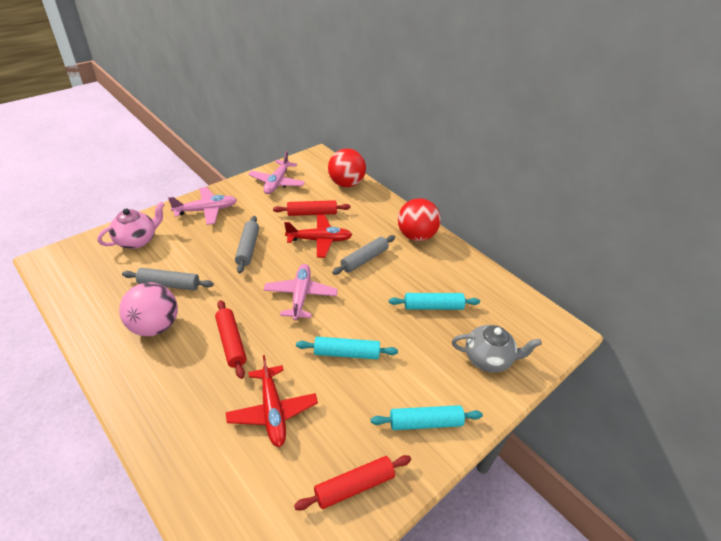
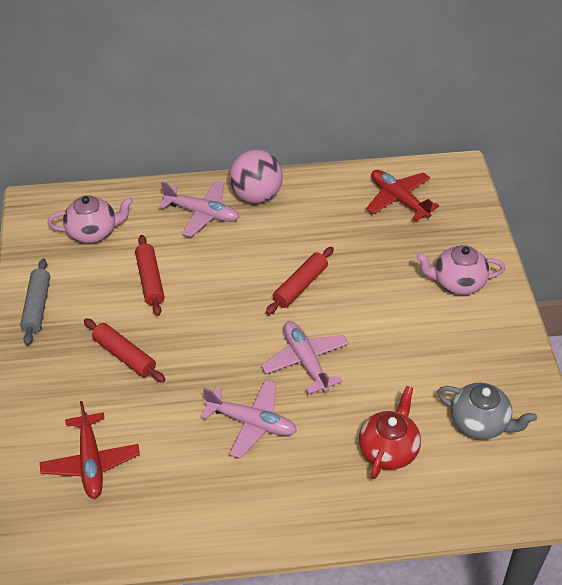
grey rolling pin: 3 -> 1
pink teapot: 1 -> 2
red ball: 2 -> 0
red teapot: 0 -> 1
turquoise rolling pin: 3 -> 0

